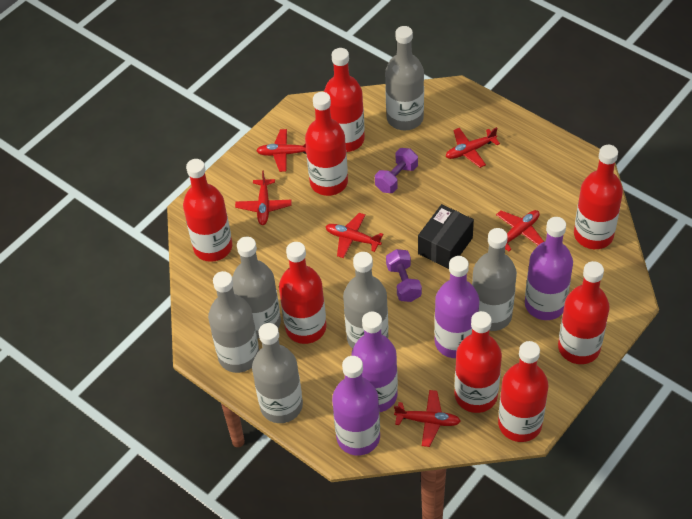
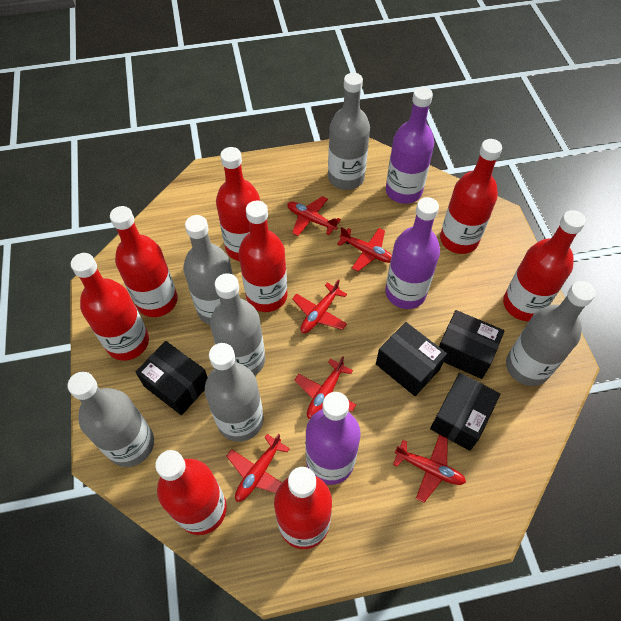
black box: 1 -> 4
purple bottle: 4 -> 3
purple dumbbell: 2 -> 0

